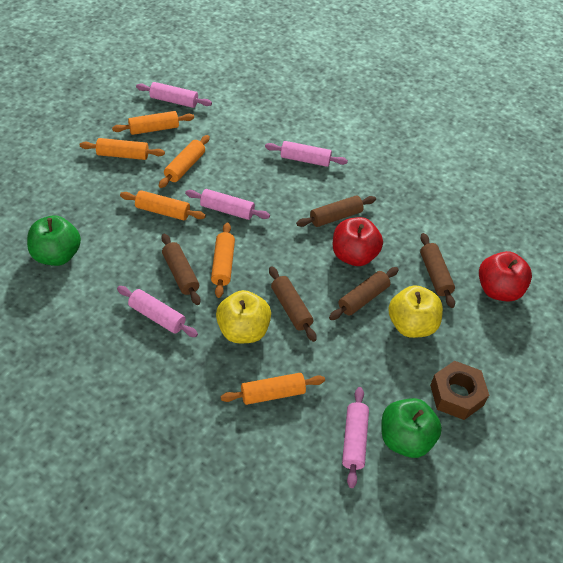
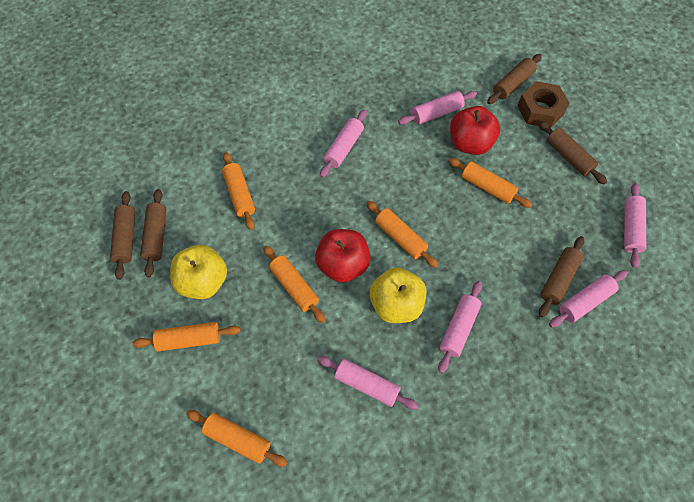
green apple: 2 -> 0
pink rolling pin: 5 -> 6

